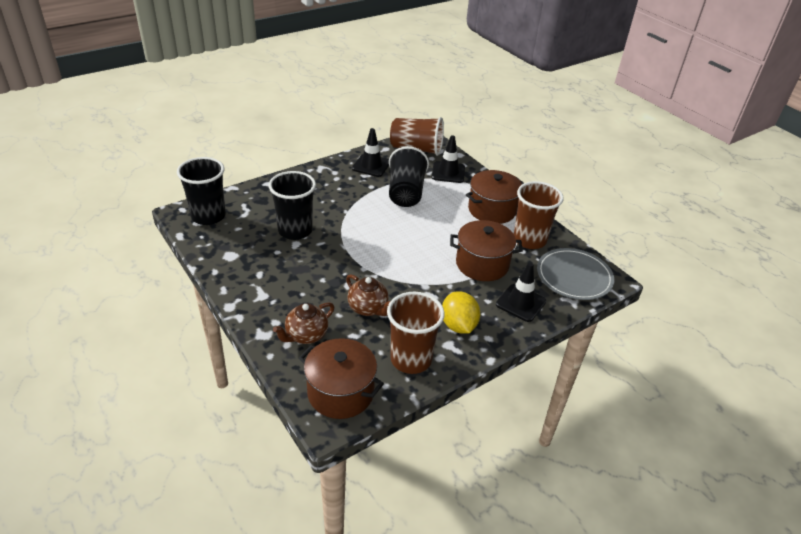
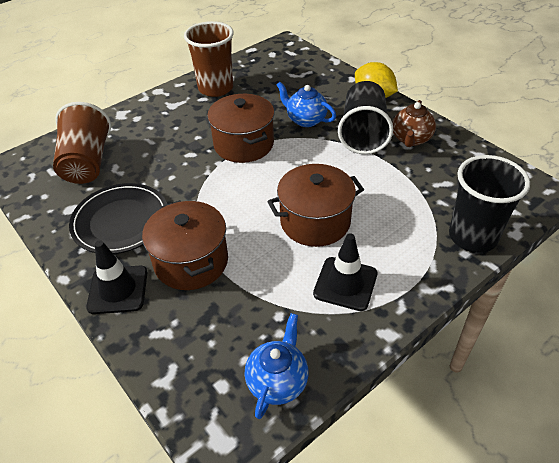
black cup: 3 -> 2
black plate: 0 -> 1
black traffic cone: 3 -> 2
blue teapot: 0 -> 2
brown cup: 3 -> 2
brown teapot: 2 -> 1
grey plate: 1 -> 0

